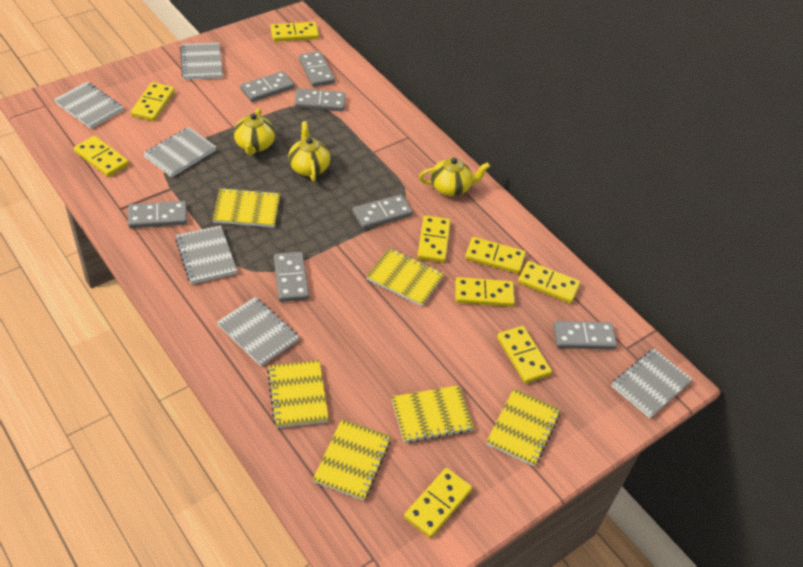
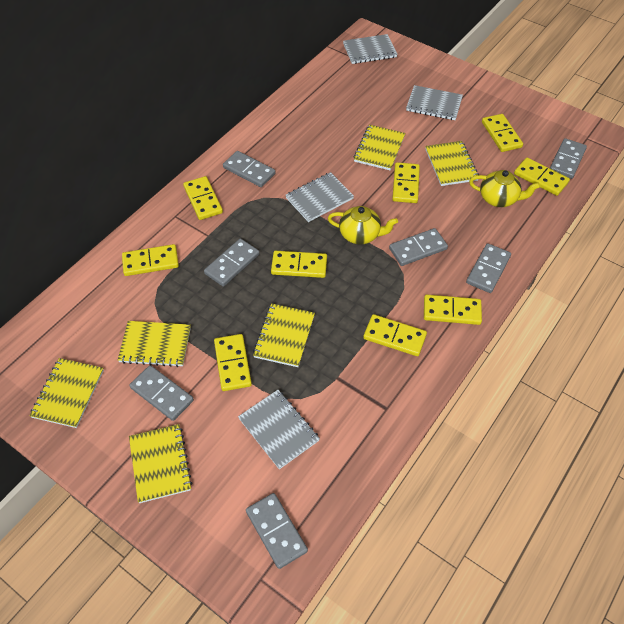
grey notebook: 6 -> 4
yellow teapot: 3 -> 2

